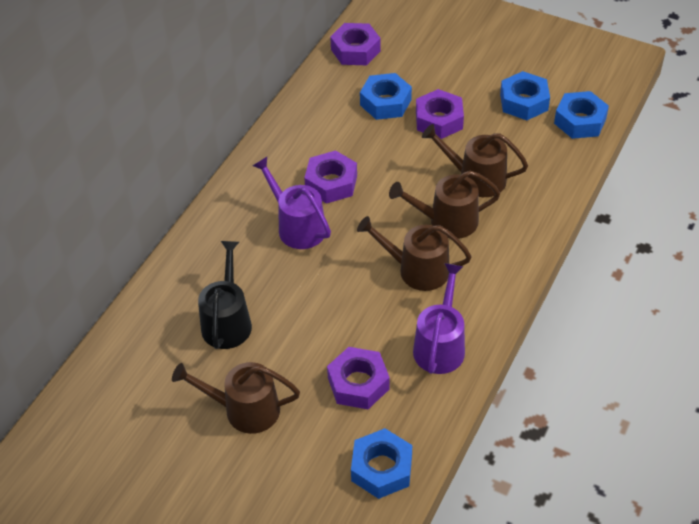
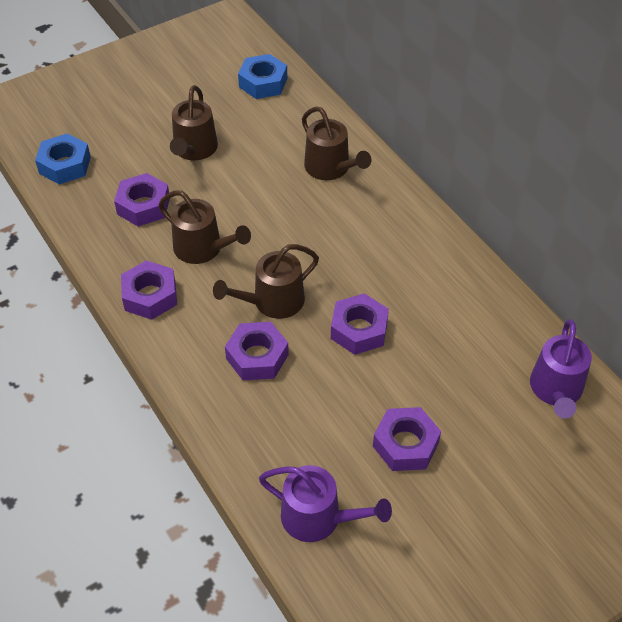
black watering can: 1 -> 0
blue nut: 4 -> 2
purple nut: 4 -> 5

